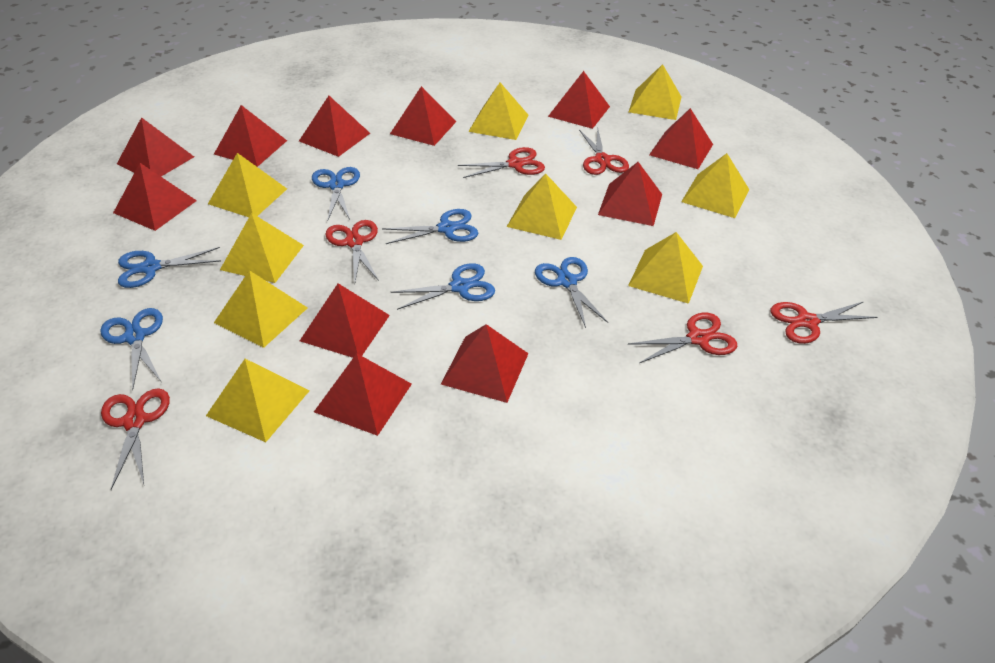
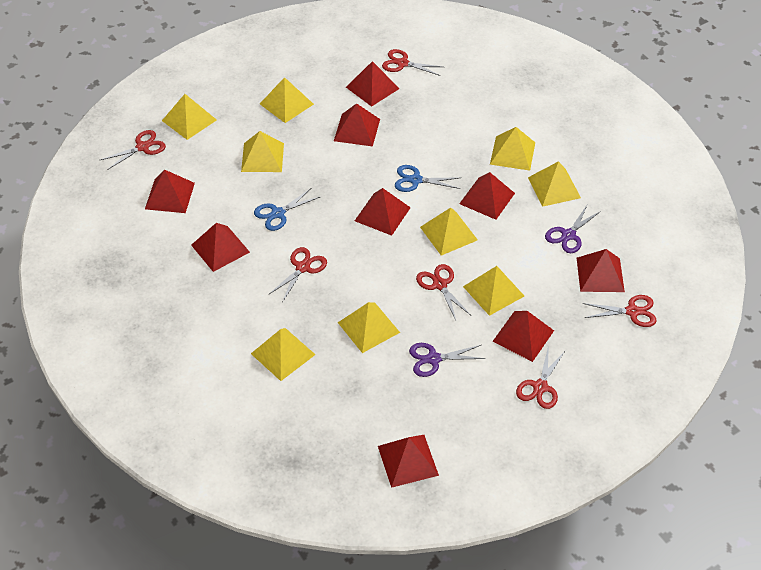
blue scissors: 6 -> 2
purple scissors: 0 -> 2
red pyramid: 11 -> 9

